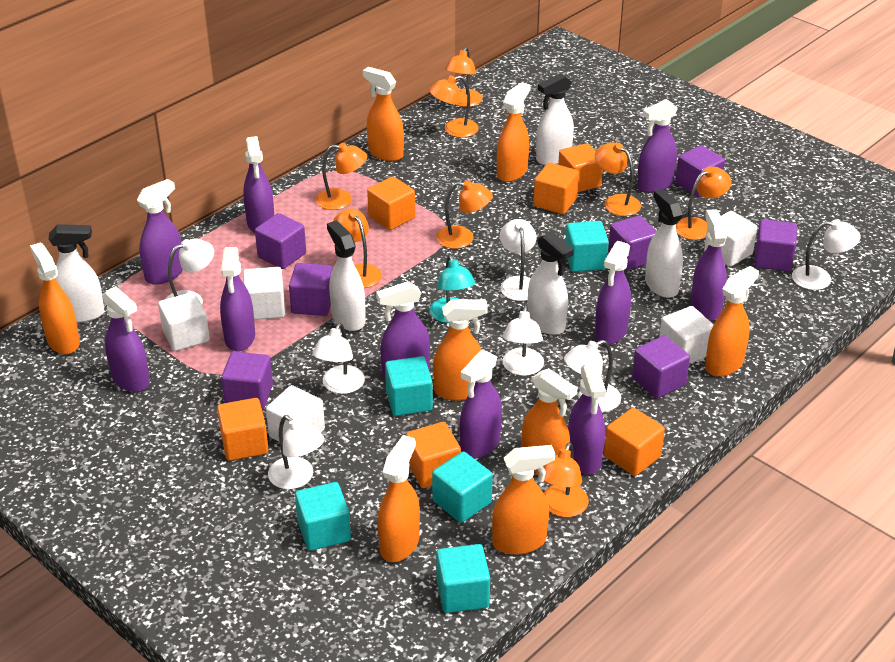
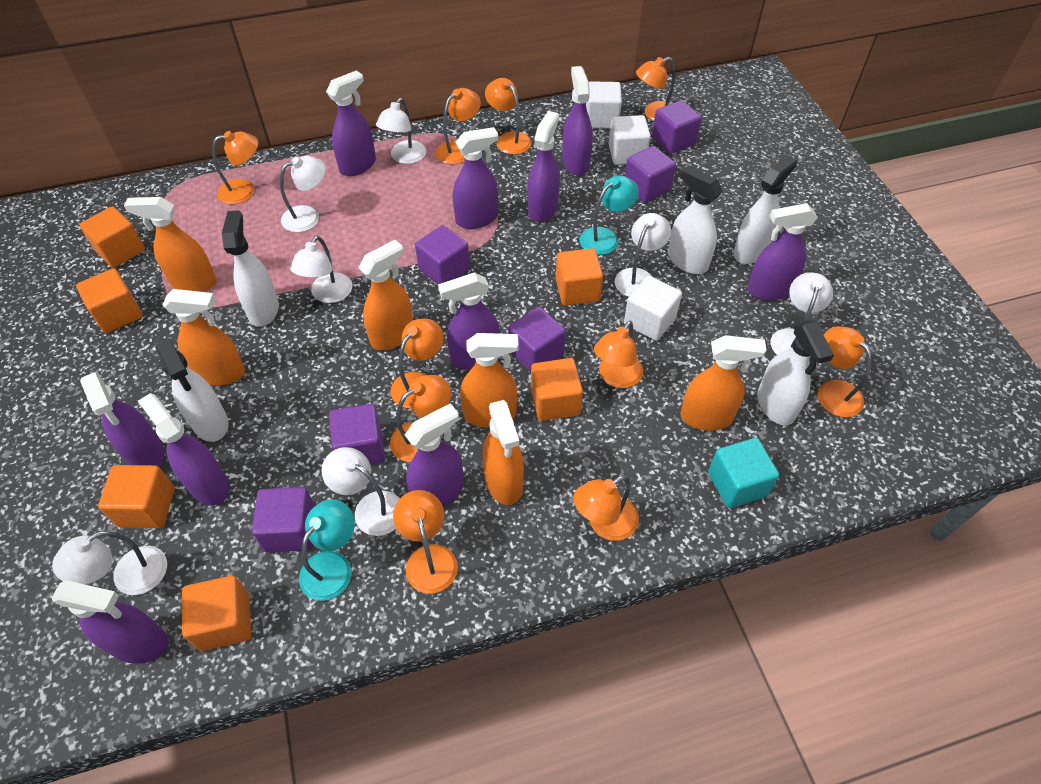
orange lamp: 8 -> 10
orange spray bottle: 8 -> 6
purple cube: 7 -> 6
turquoise cube: 5 -> 1
turquoise lamp: 1 -> 2
white cube: 5 -> 3

